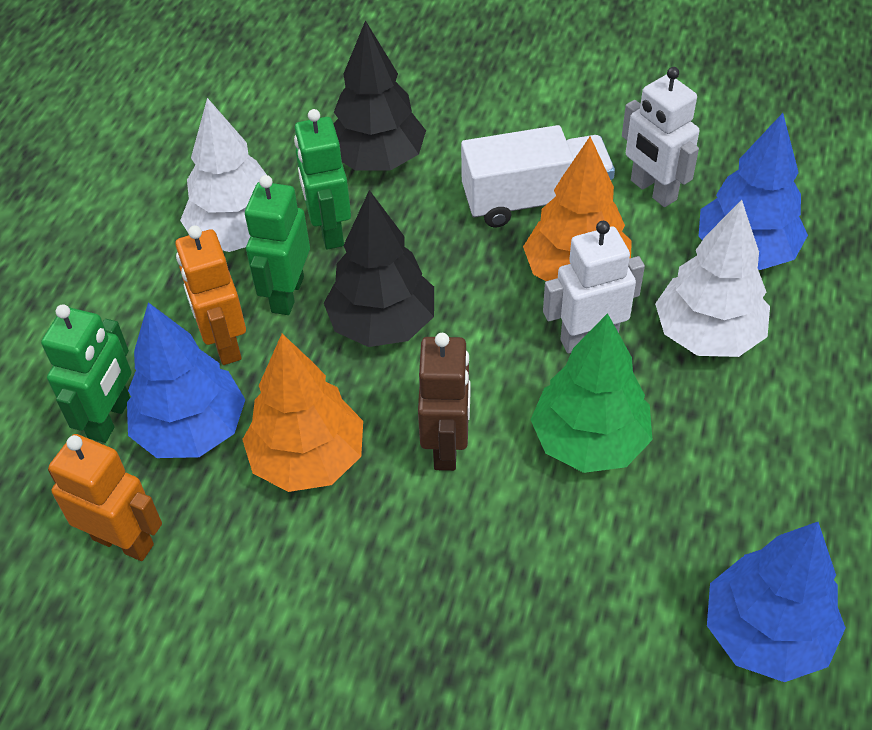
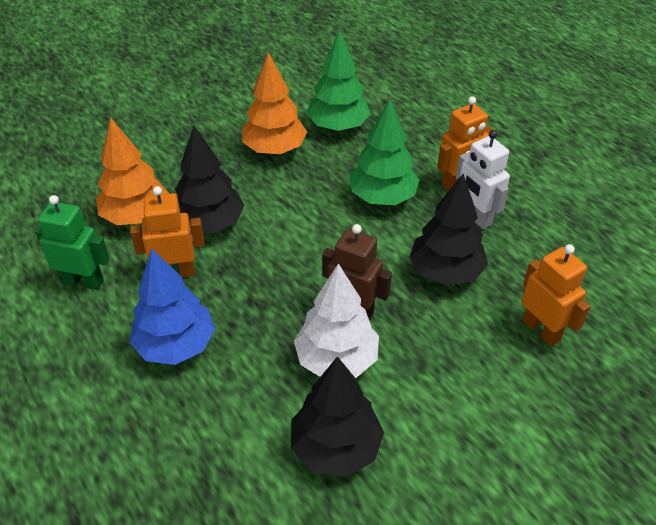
black tree: 2 -> 3
blue tree: 3 -> 1
green robot: 3 -> 1
green tree: 1 -> 2
orange robot: 2 -> 3
white robot: 2 -> 1
white tree: 2 -> 1
white truck: 1 -> 0

